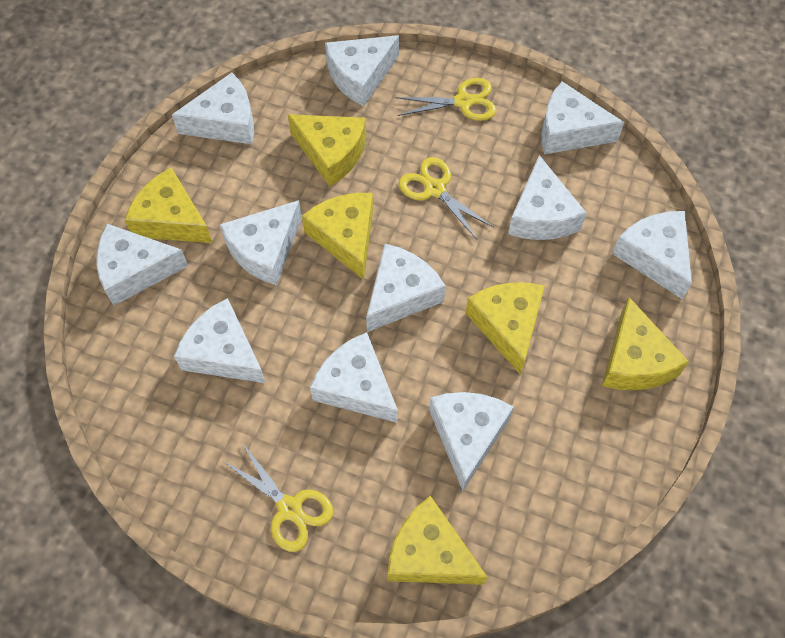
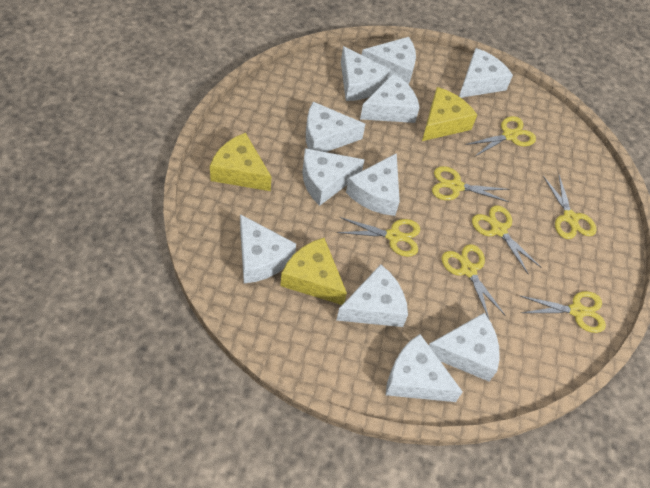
yellow cheese: 6 -> 3
yellow scissors: 3 -> 7

